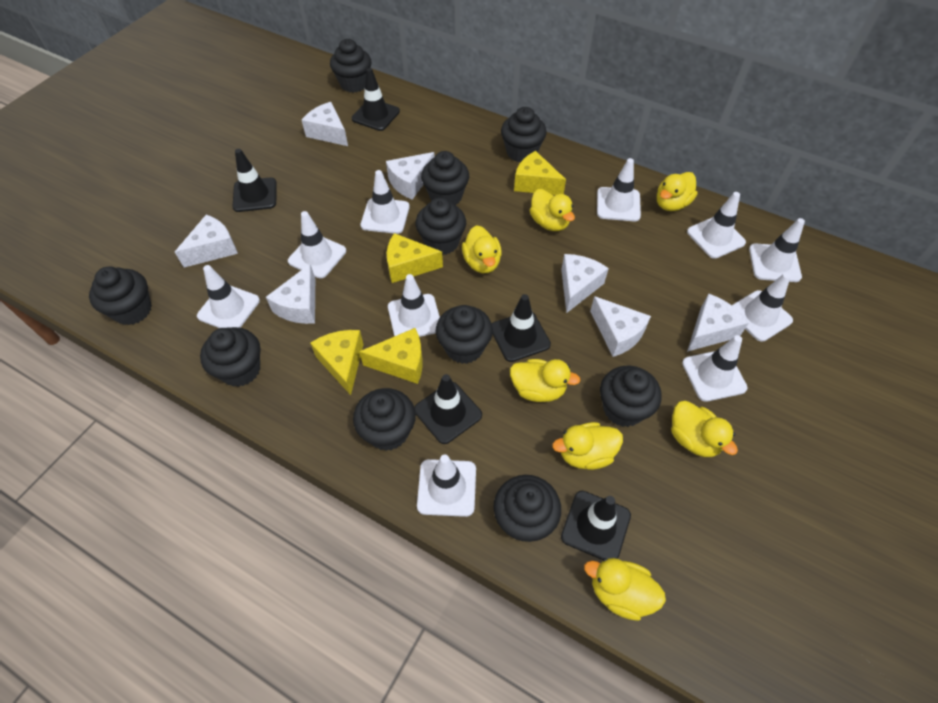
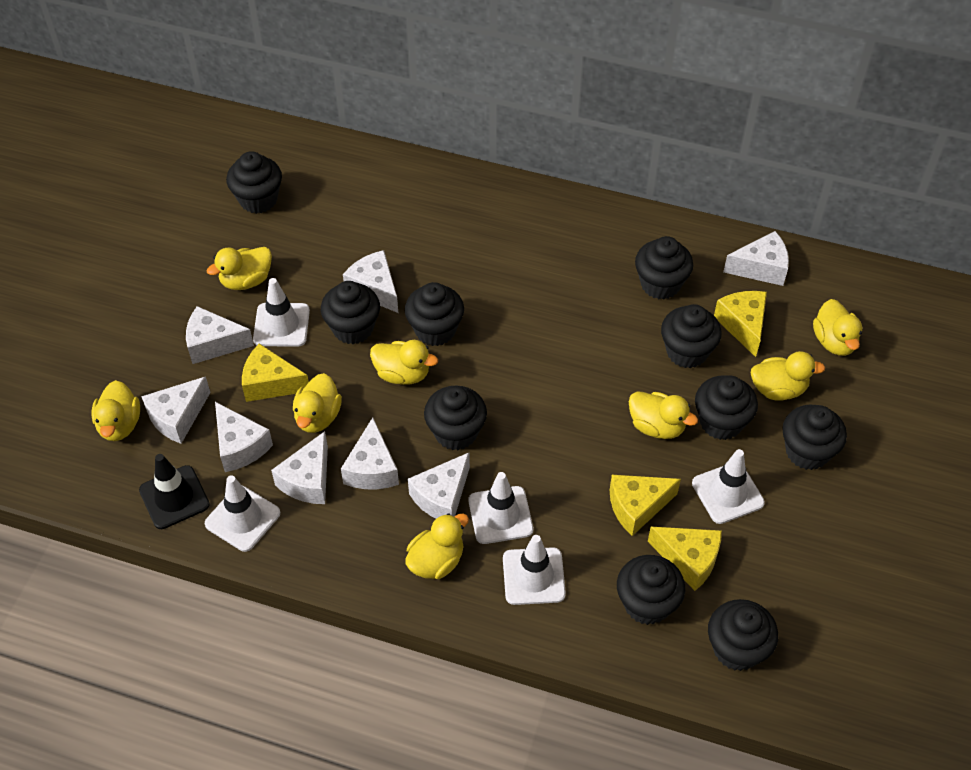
black traffic cone: 5 -> 1
white cheese: 7 -> 8
white traffic cone: 10 -> 5
yellow duck: 7 -> 8

